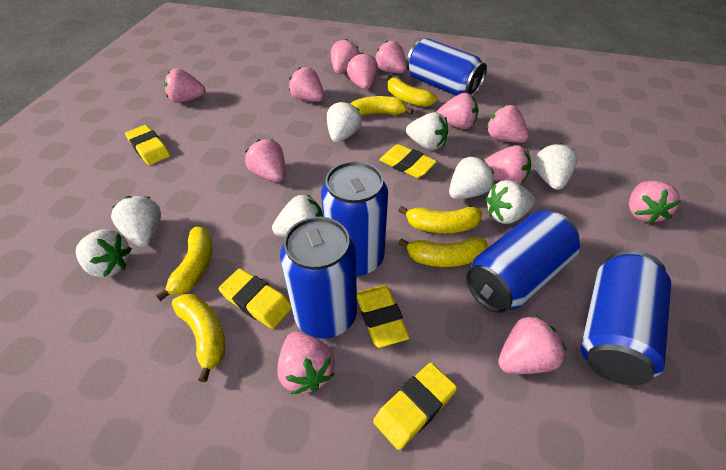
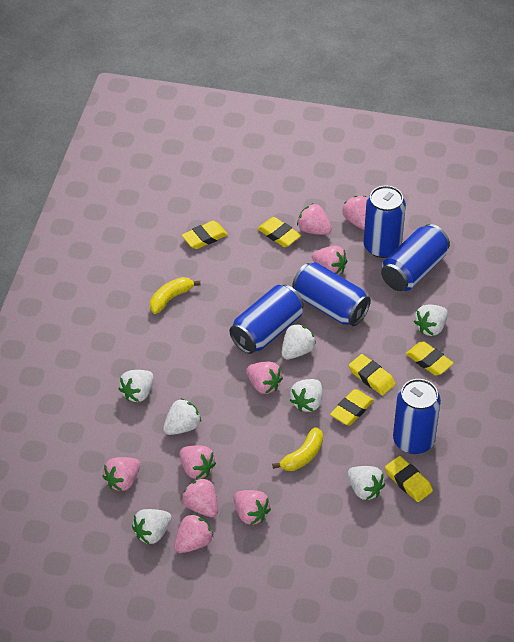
pink strawberry: 12 -> 9
white strawberry: 8 -> 7
yellow banana: 6 -> 2
yellow eraser: 5 -> 6

